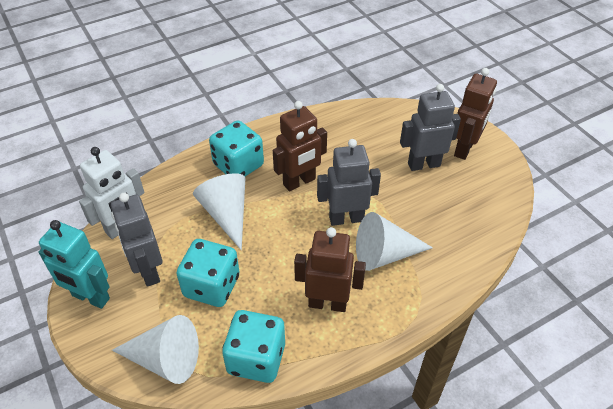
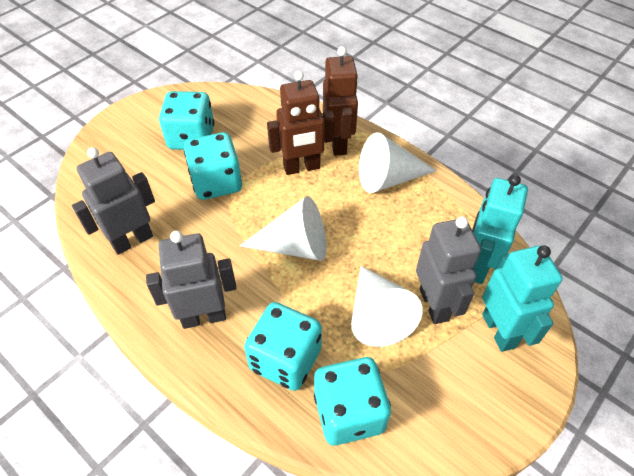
brown robot: 3 -> 2
turquoise dice: 3 -> 4
turquoise robot: 1 -> 2
white robot: 1 -> 0

